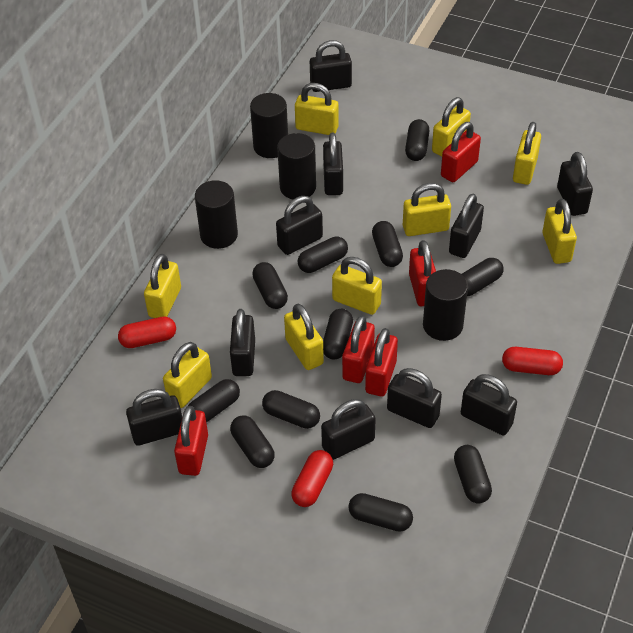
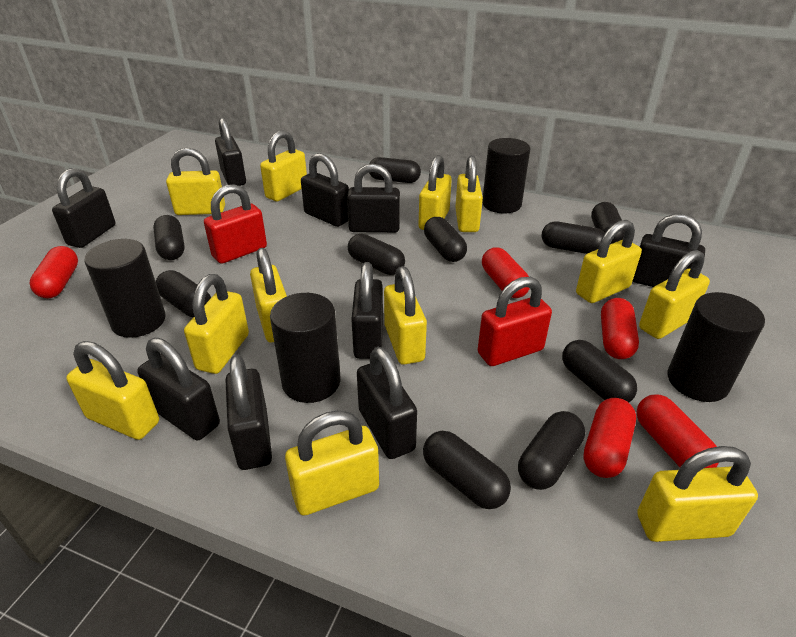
black capsule: 11 -> 10
black padlock: 10 -> 9
red capsule: 3 -> 5
red padlock: 5 -> 2
yellow padlock: 9 -> 12

